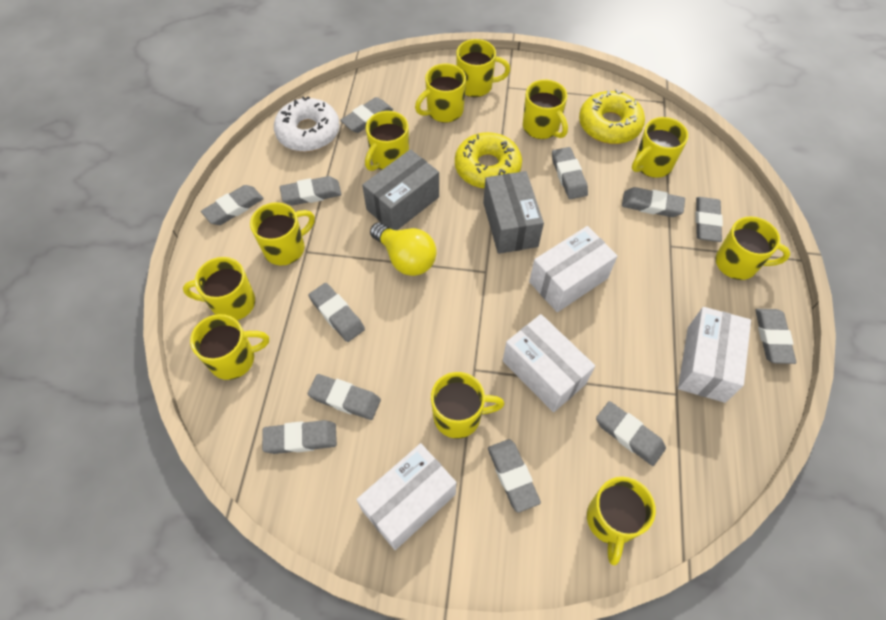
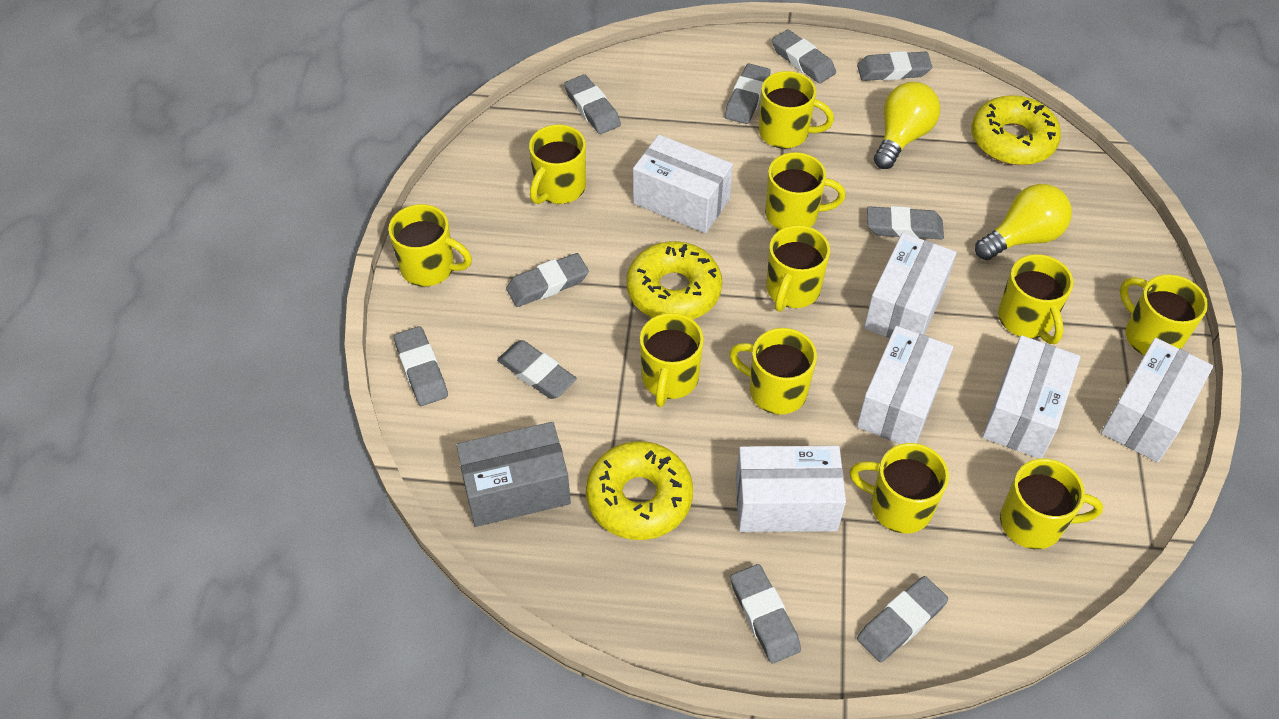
grey box: 2 -> 1
grey eraser: 12 -> 10
white box: 4 -> 6
white donut: 1 -> 0
yellow donut: 2 -> 3
yellow light bulb: 1 -> 2

